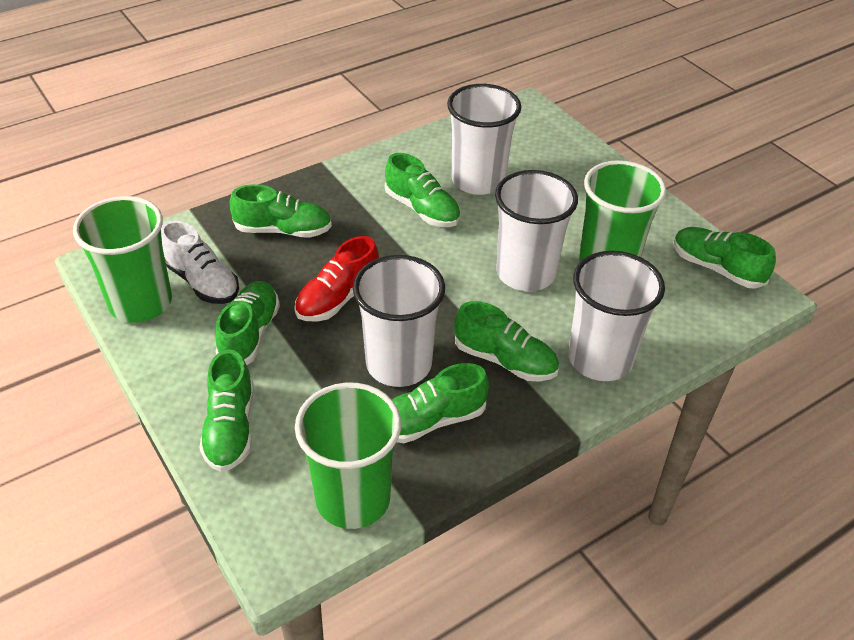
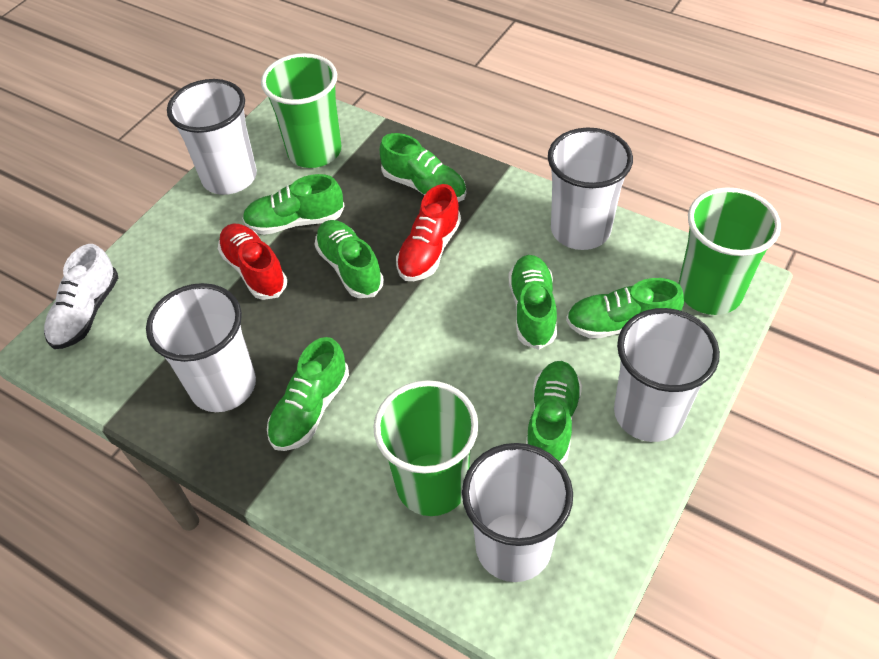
red shoe: 1 -> 2
white cup: 4 -> 5

